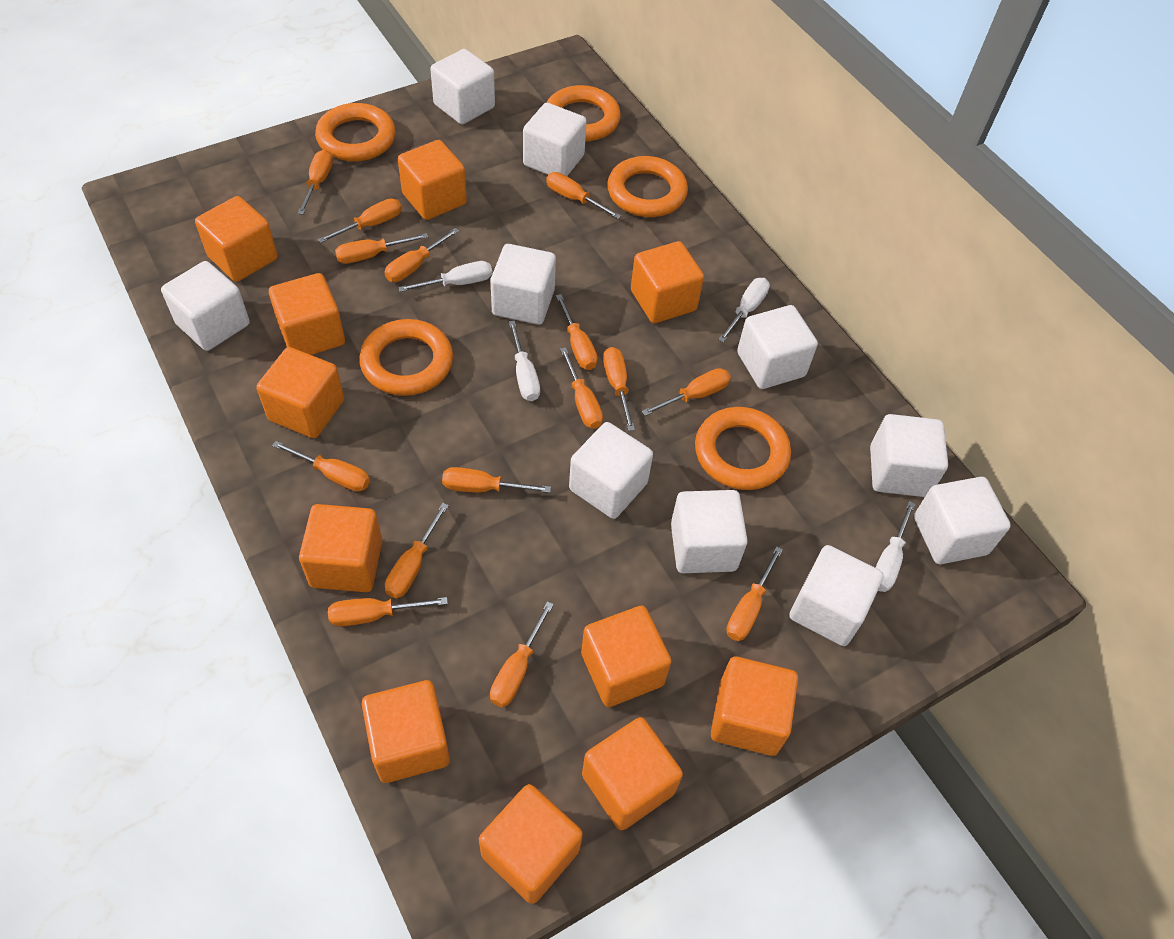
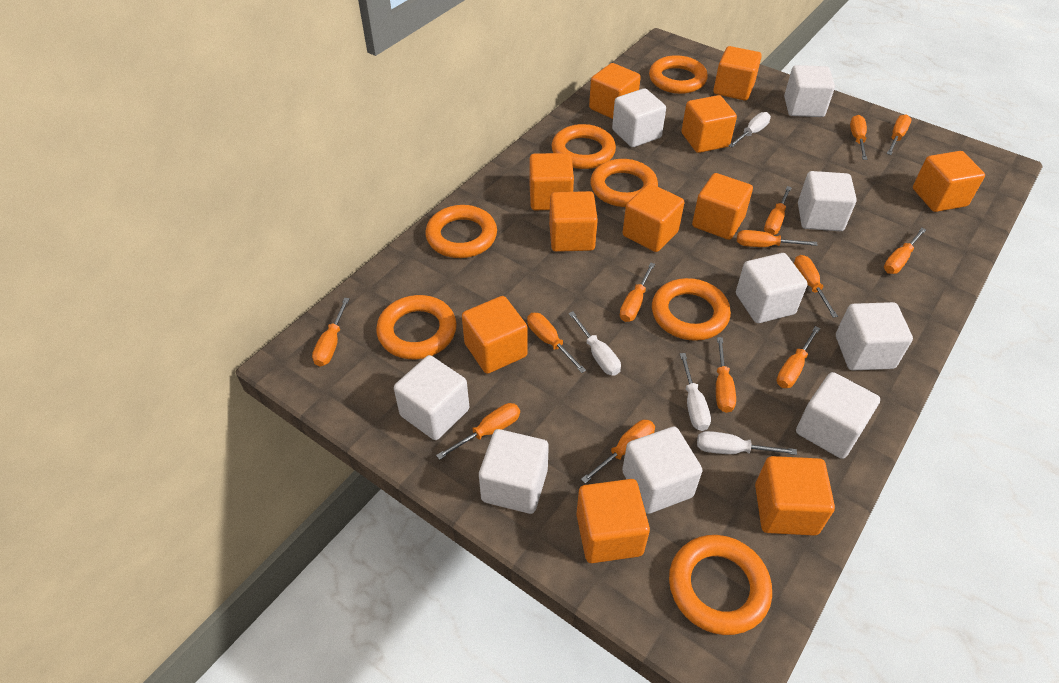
orange ring: 5 -> 7
orange screwdriver: 15 -> 13
white cube: 10 -> 9

